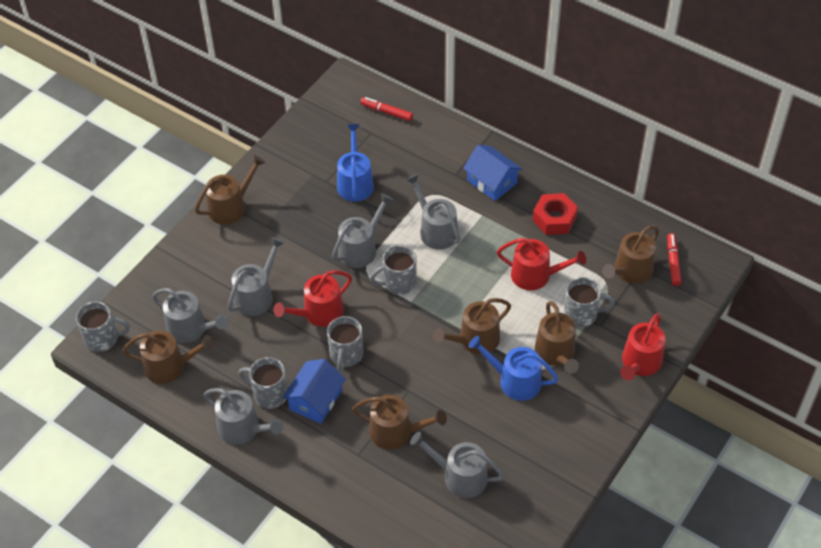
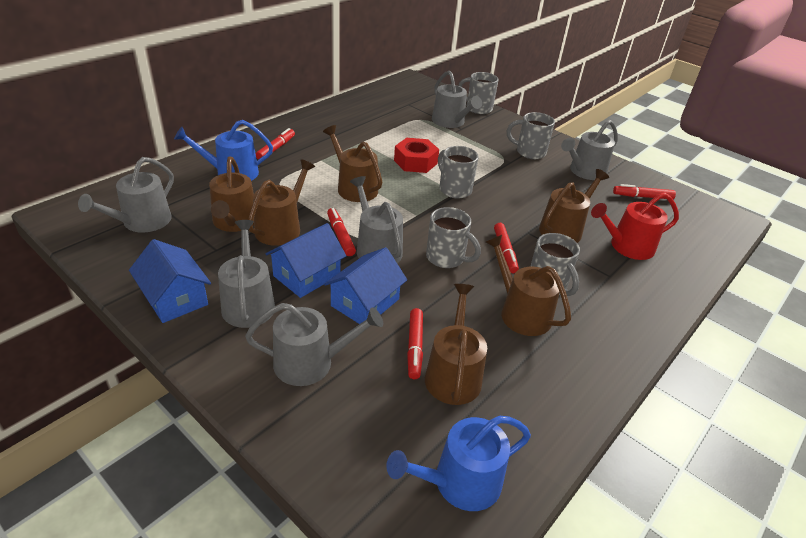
blue house: 2 -> 3
red marker: 2 -> 5
red watering can: 3 -> 1

